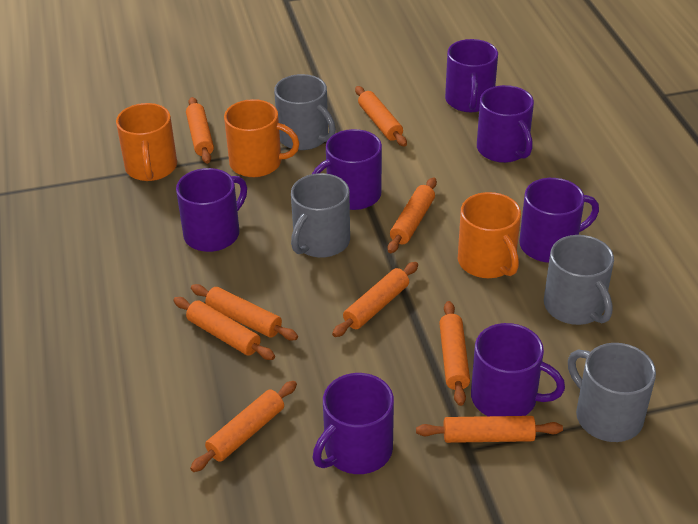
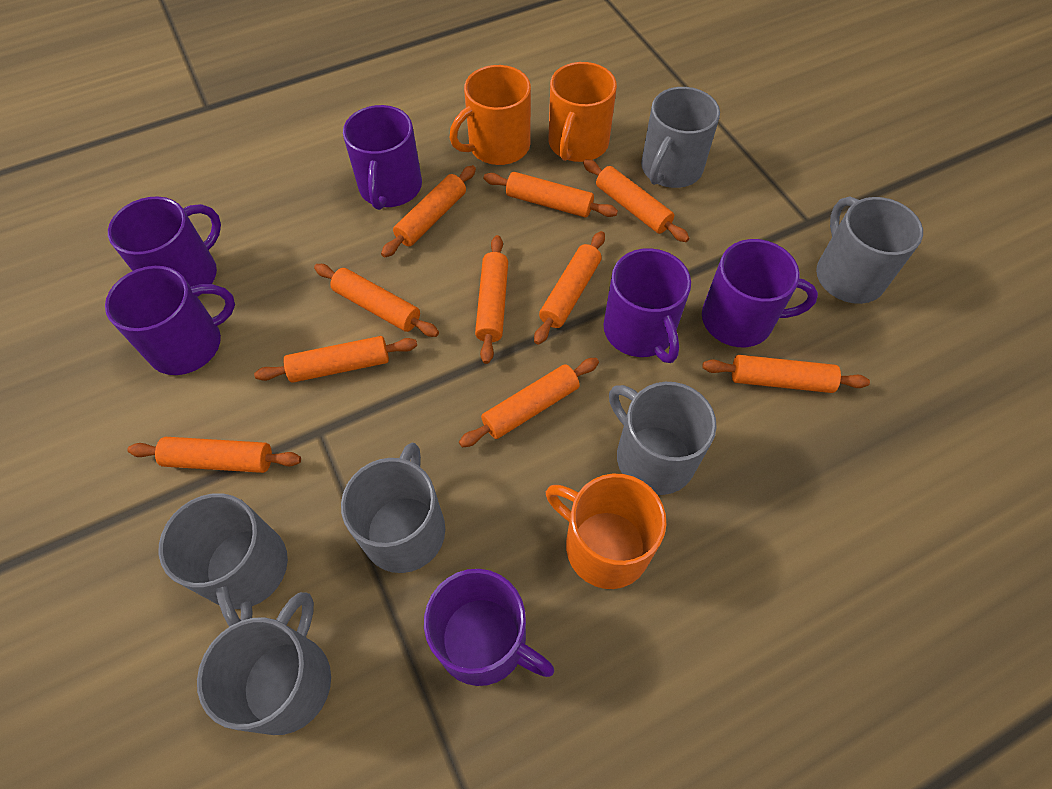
grey mug: 4 -> 6
orange rolling pin: 9 -> 10
purple mug: 7 -> 6

